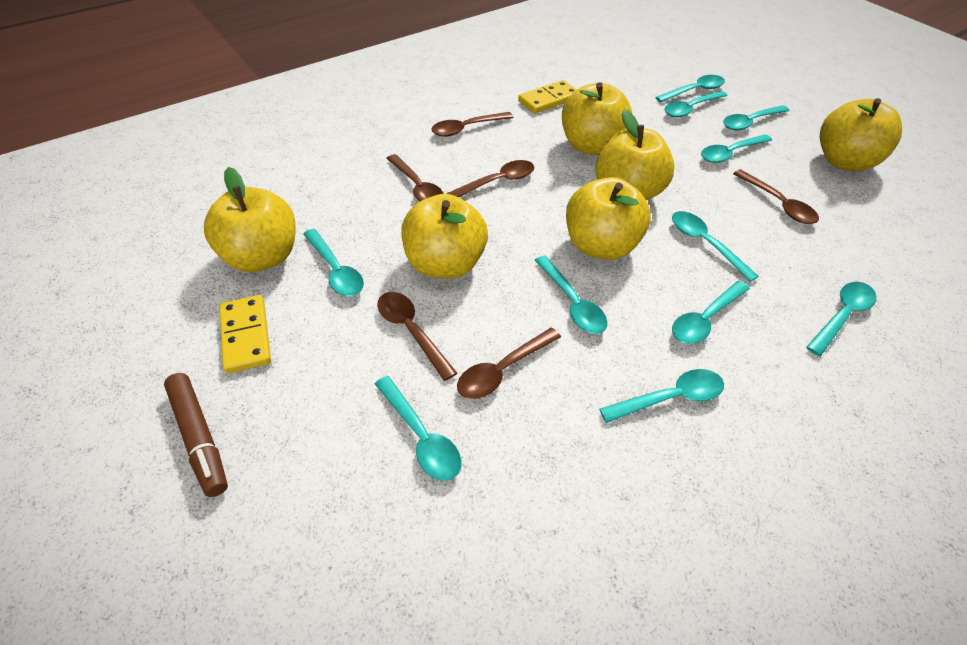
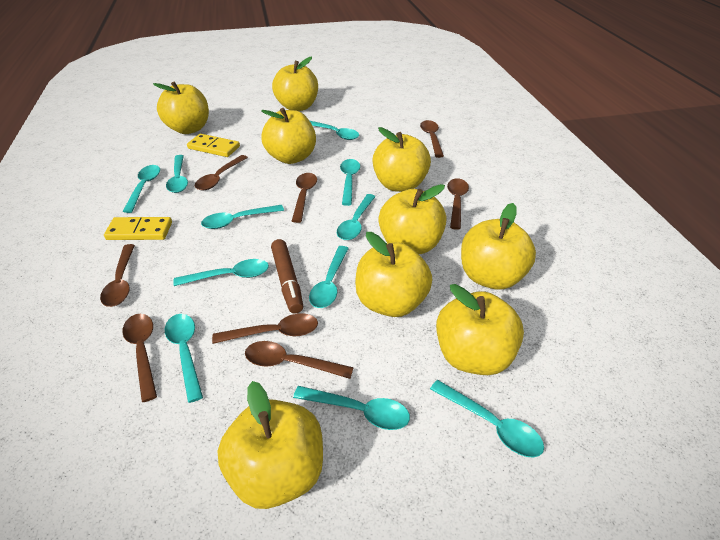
brown spoon: 6 -> 8
yellow apple: 6 -> 9

